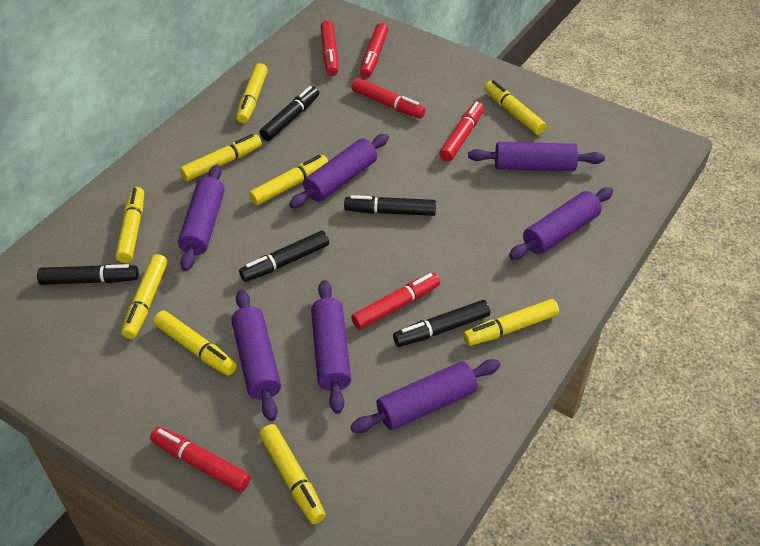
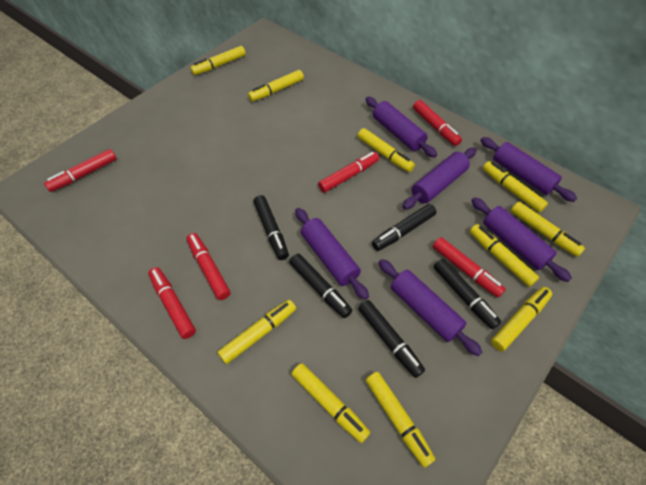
purple rolling pin: 7 -> 6
yellow marker: 9 -> 10

